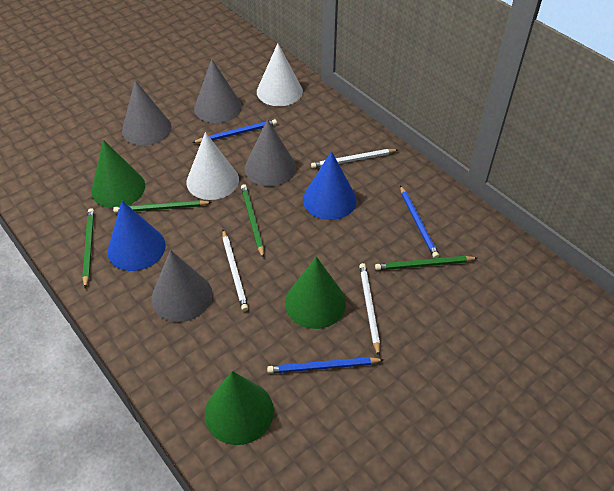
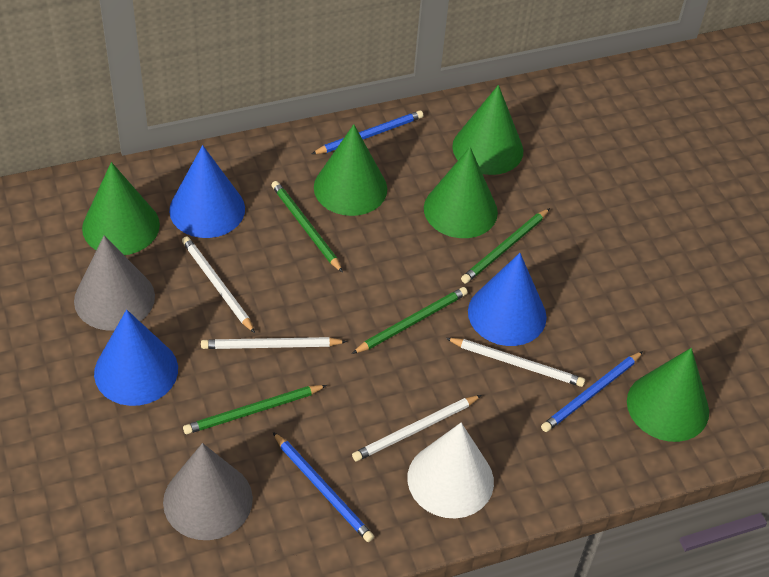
blue cone: 2 -> 3
green cone: 3 -> 5
grey cone: 4 -> 2
white cone: 2 -> 1
white pencil: 3 -> 4

